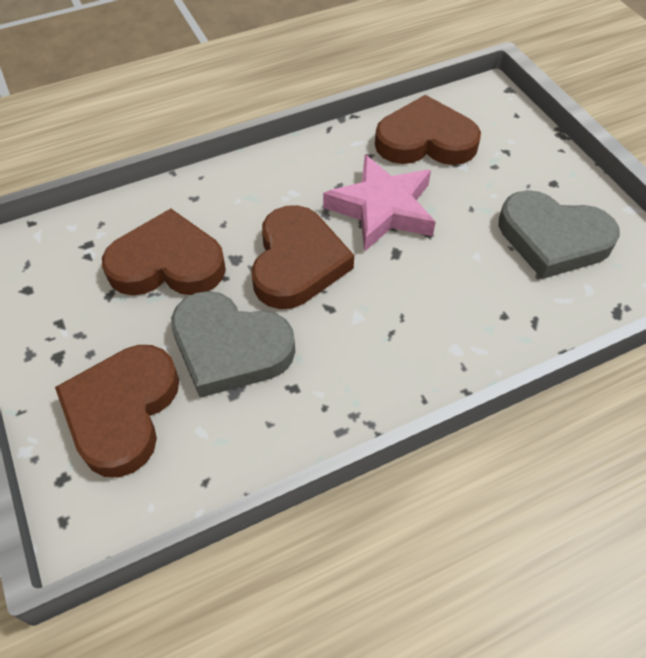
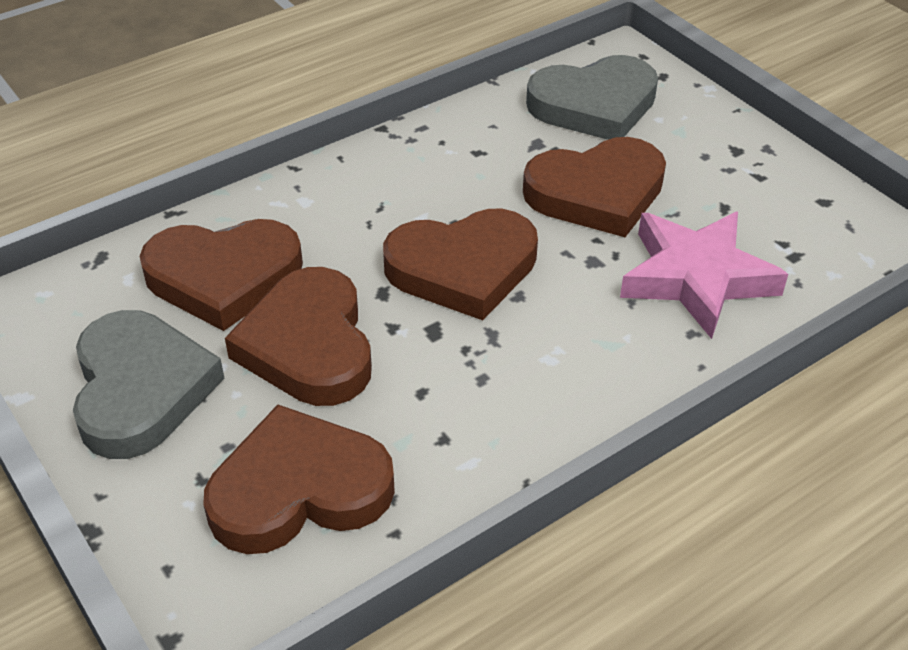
brown heart: 4 -> 5

